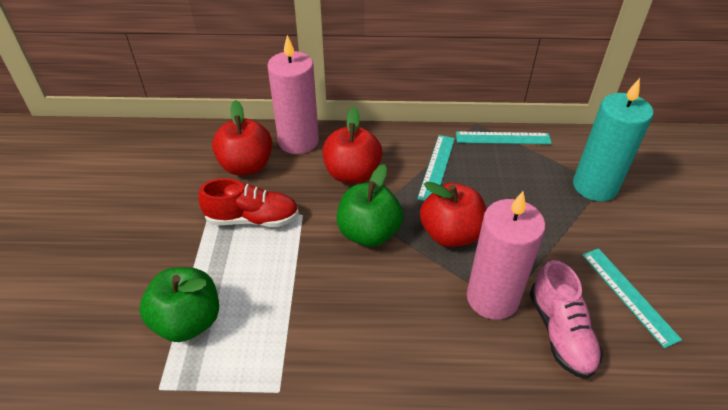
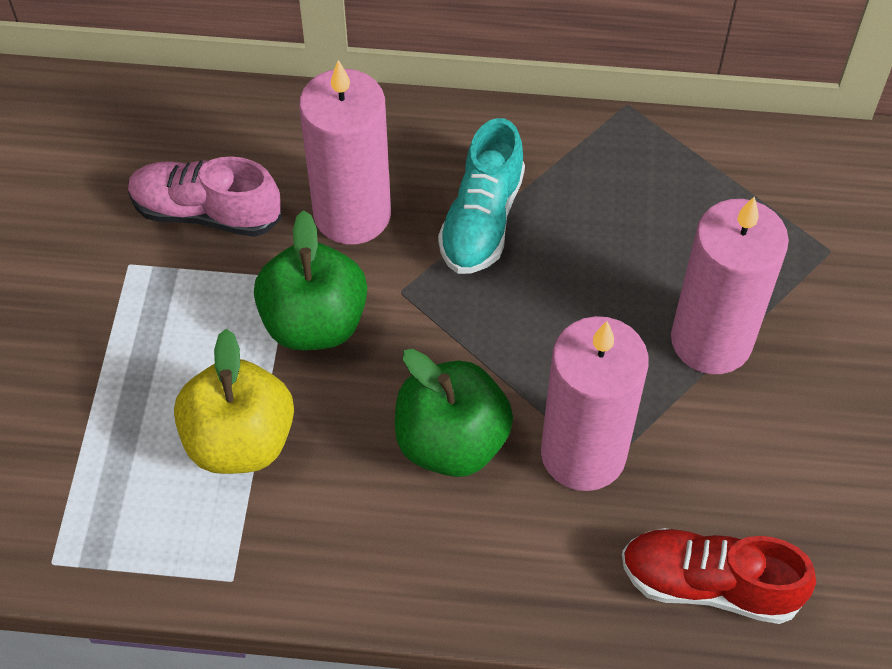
pink candle: 2 -> 3
red apple: 3 -> 0
turquoise candle: 1 -> 0
turquoise ruler: 3 -> 0
turquoise shoe: 0 -> 1
yellow apple: 0 -> 1

